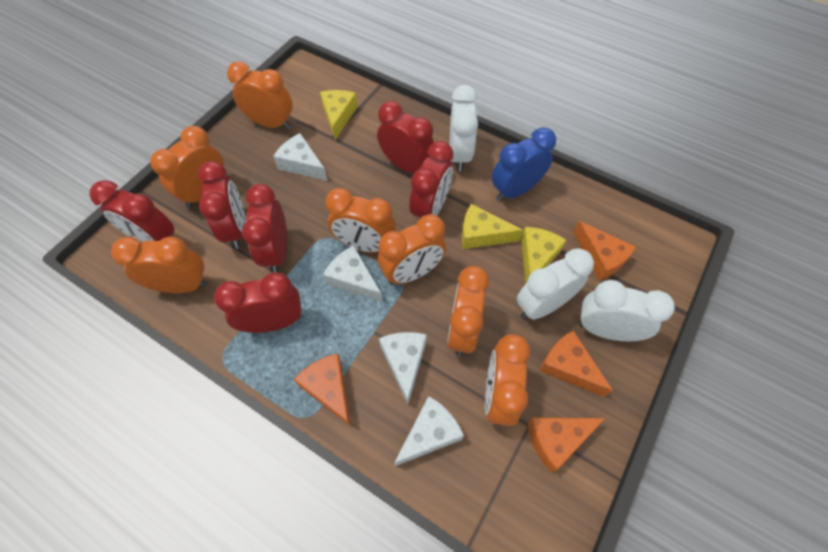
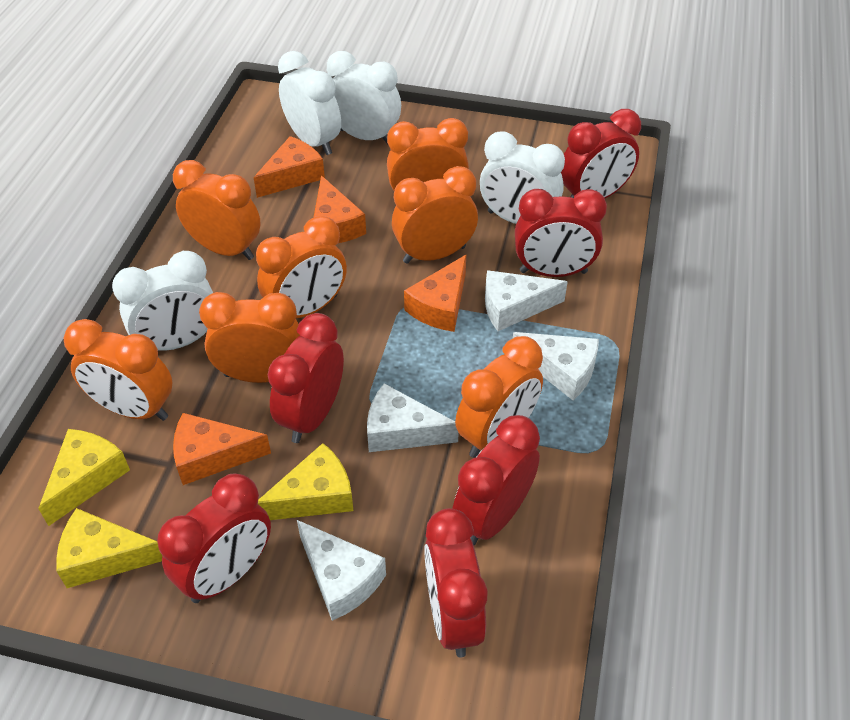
blue clock: 1 -> 0
white clock: 3 -> 4

